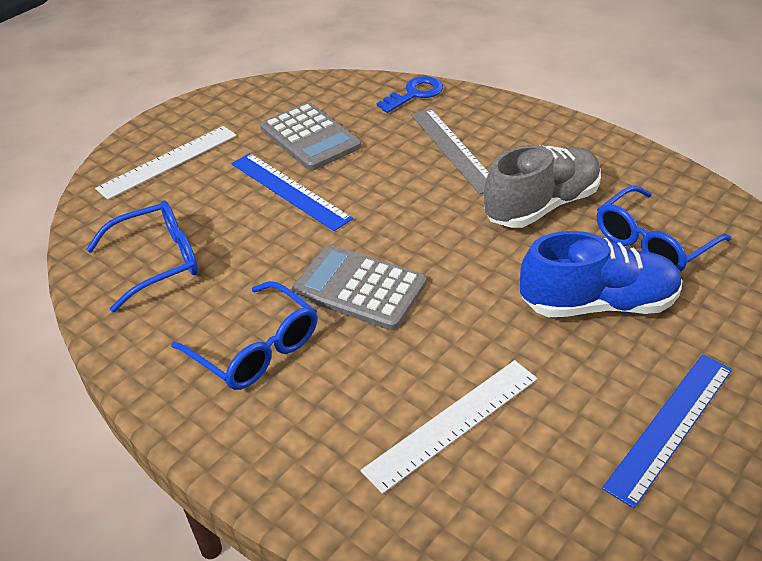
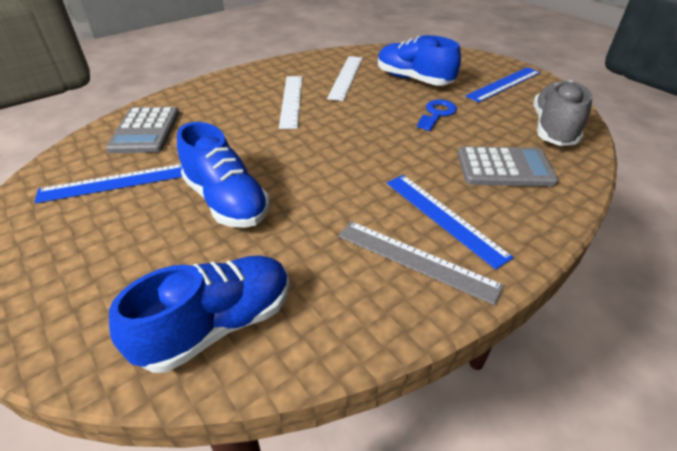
blue glasses: 3 -> 0
blue ruler: 2 -> 3
blue shoe: 1 -> 3

